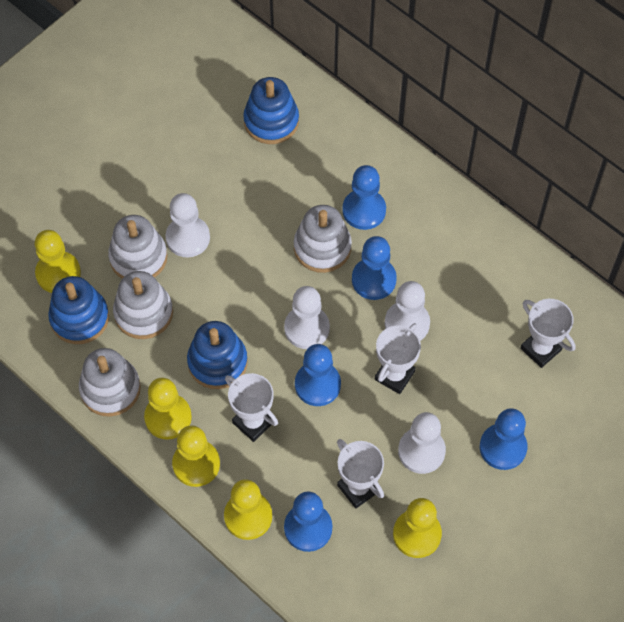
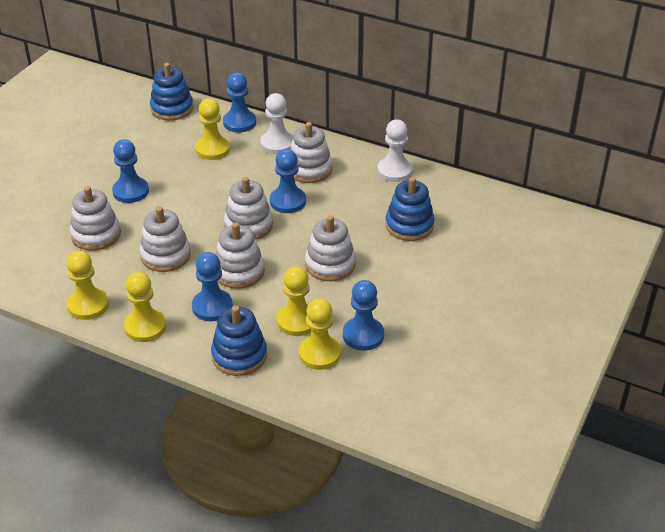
white pawn: 4 -> 2
white stacking toy: 4 -> 6
white trophy: 4 -> 0

